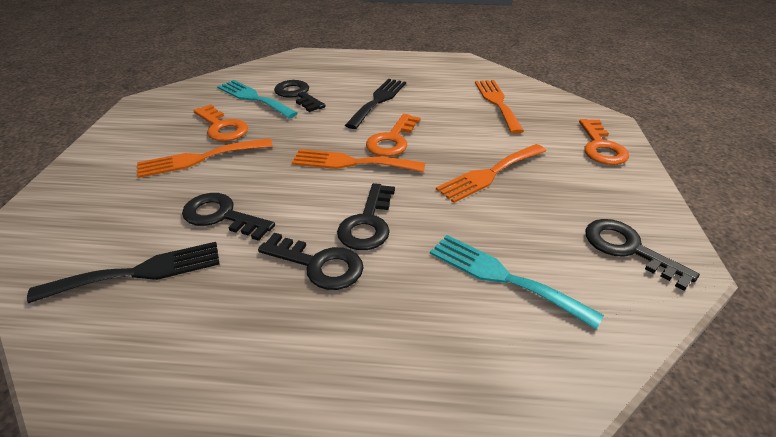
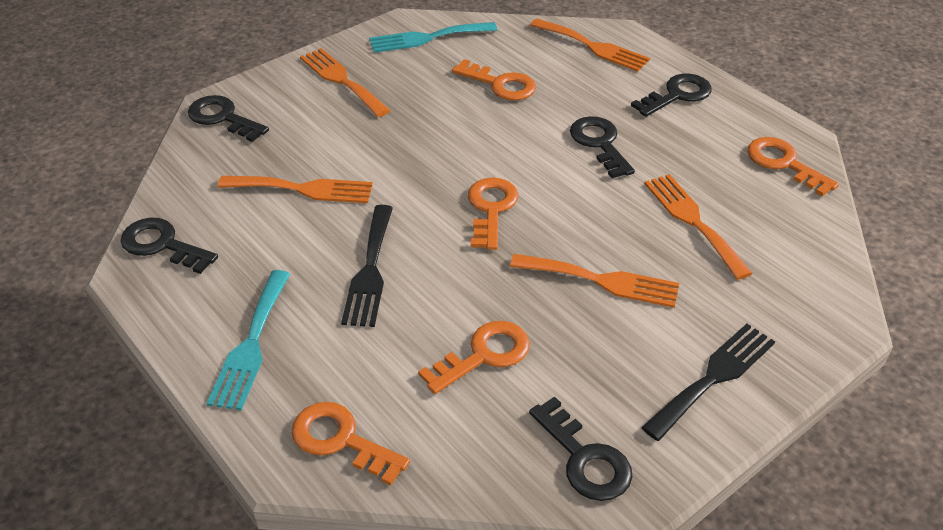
orange fork: 4 -> 5
orange key: 3 -> 5

